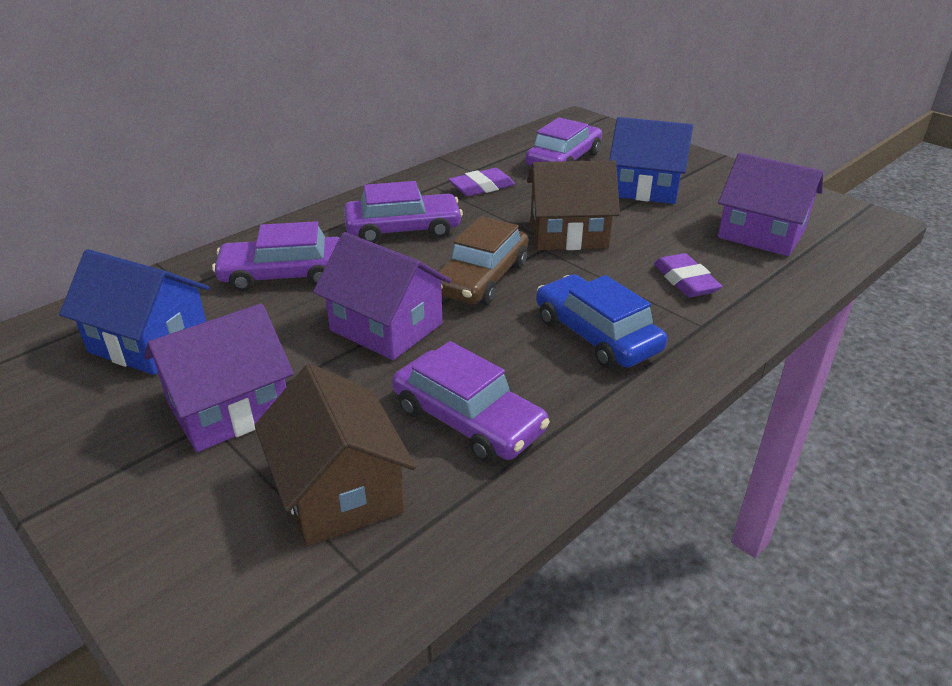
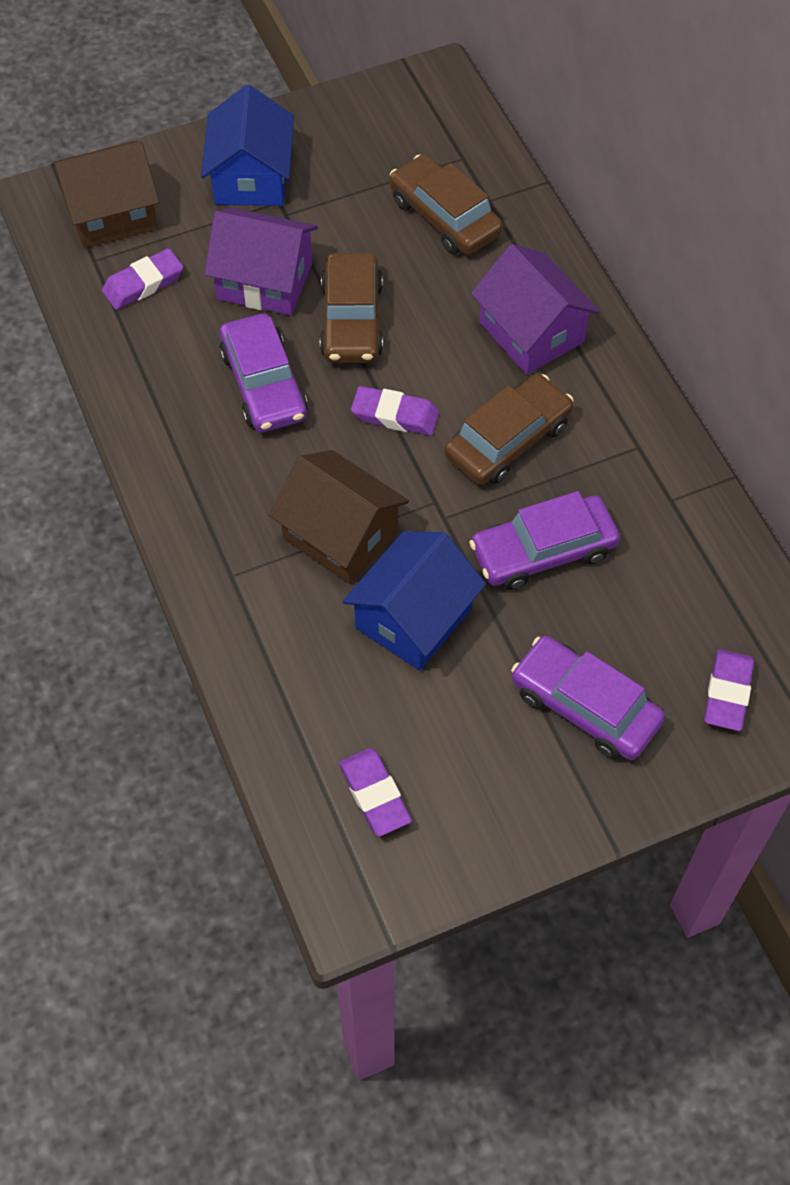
blue car: 1 -> 0
brown car: 1 -> 3
purple car: 4 -> 3
purple eraser: 2 -> 4
purple house: 3 -> 2

